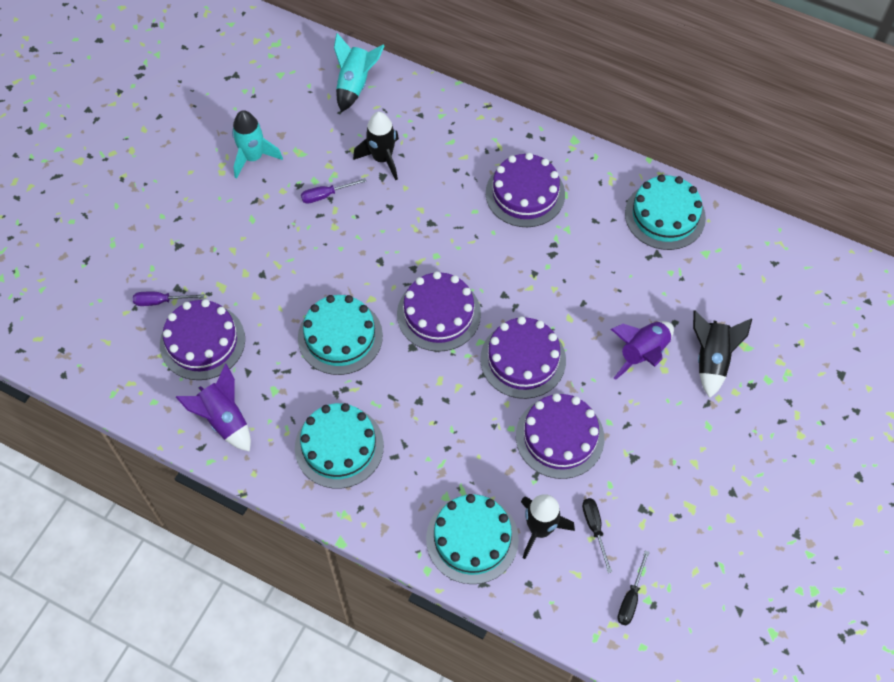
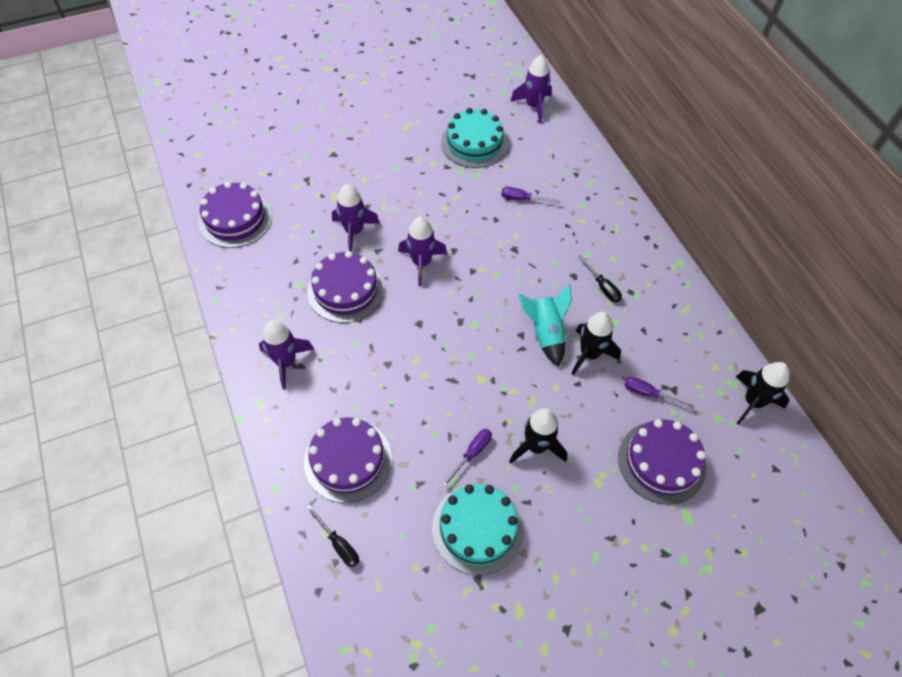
purple cake: 5 -> 4
purple rocket: 2 -> 4
purple screwdriver: 2 -> 3
turquoise cake: 4 -> 2
turquoise rocket: 2 -> 1

